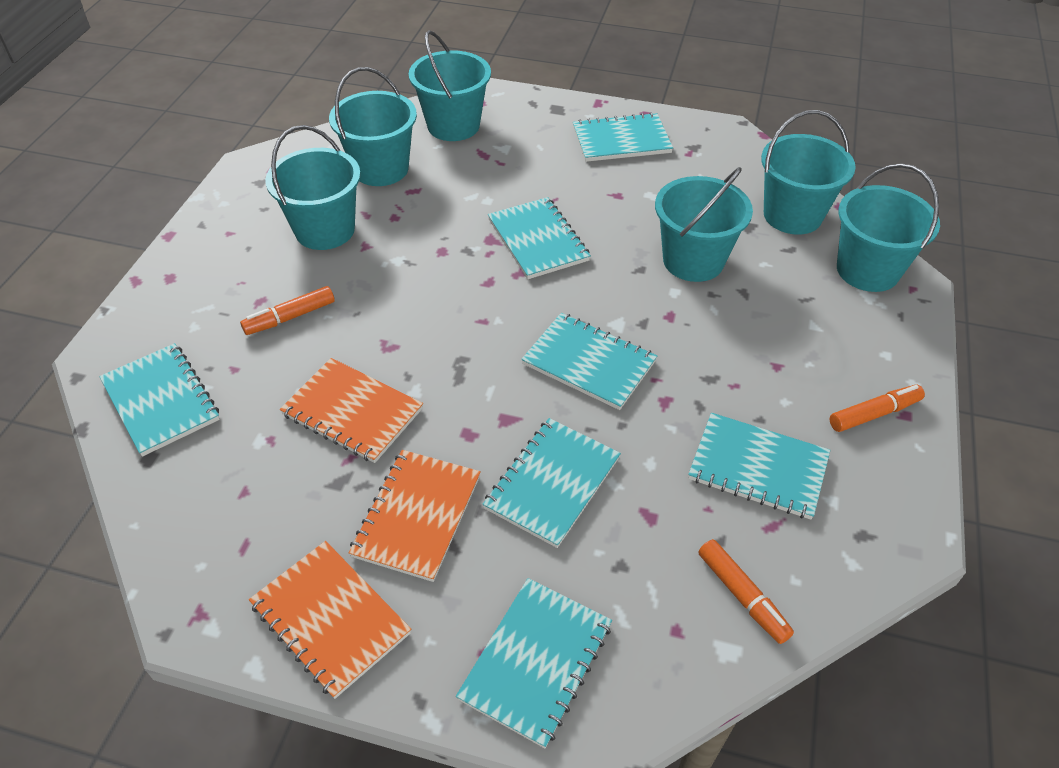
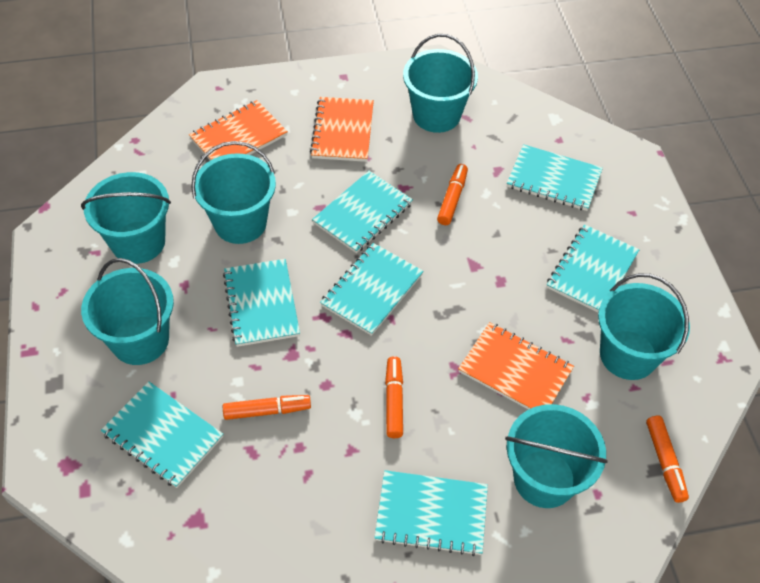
orange marker: 3 -> 4

